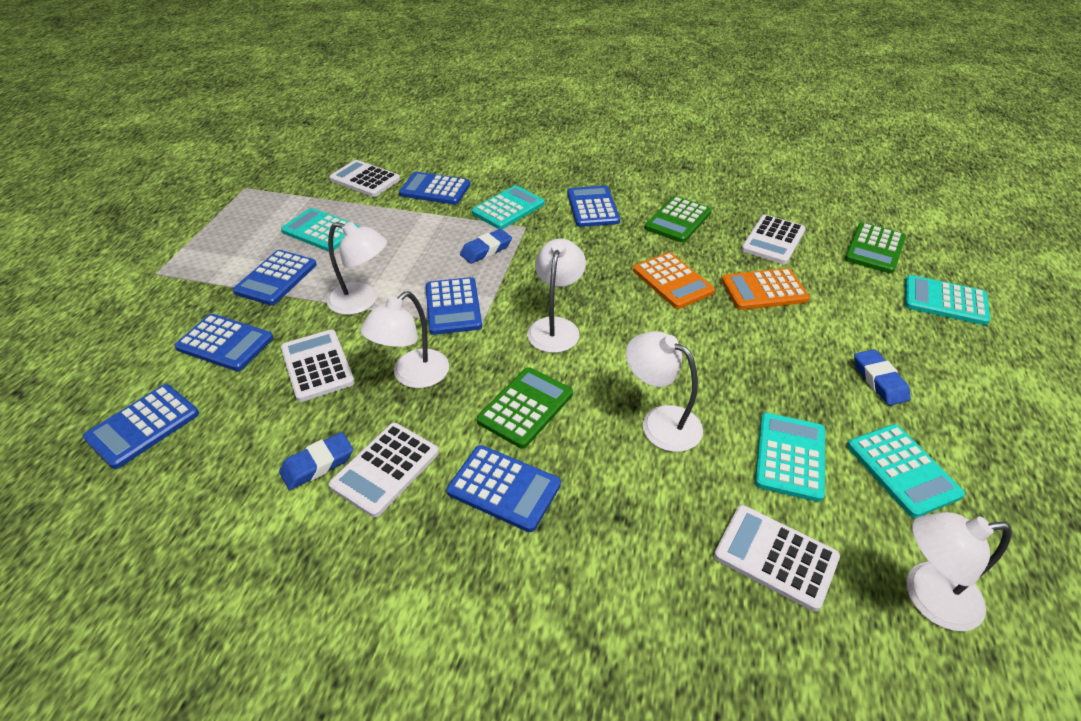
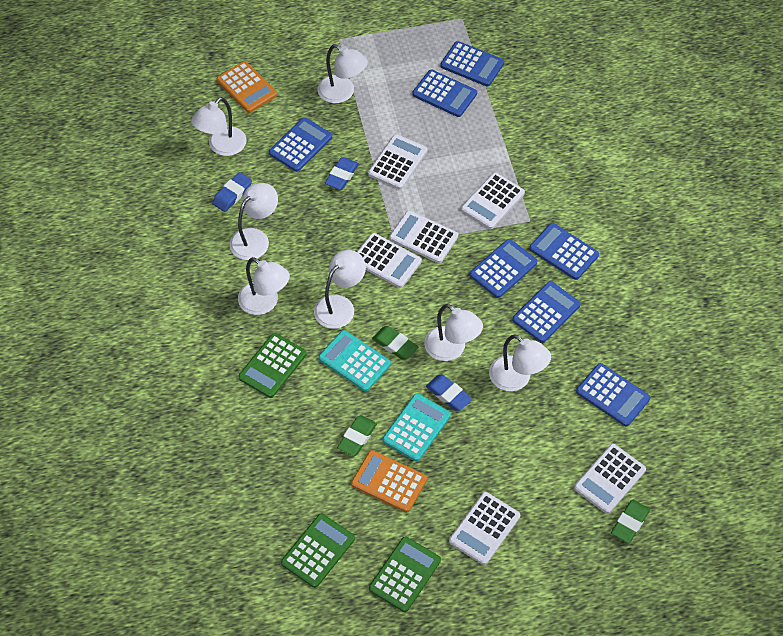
green eraser: 0 -> 3
turquoise calculator: 5 -> 2
white calculator: 5 -> 6
white lamp: 5 -> 7

